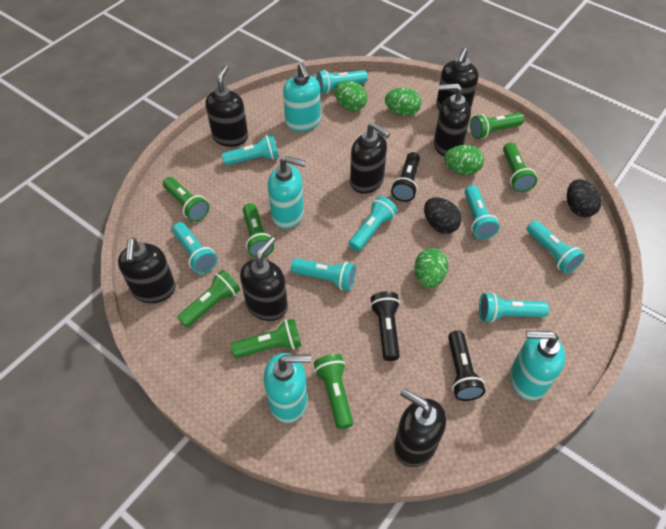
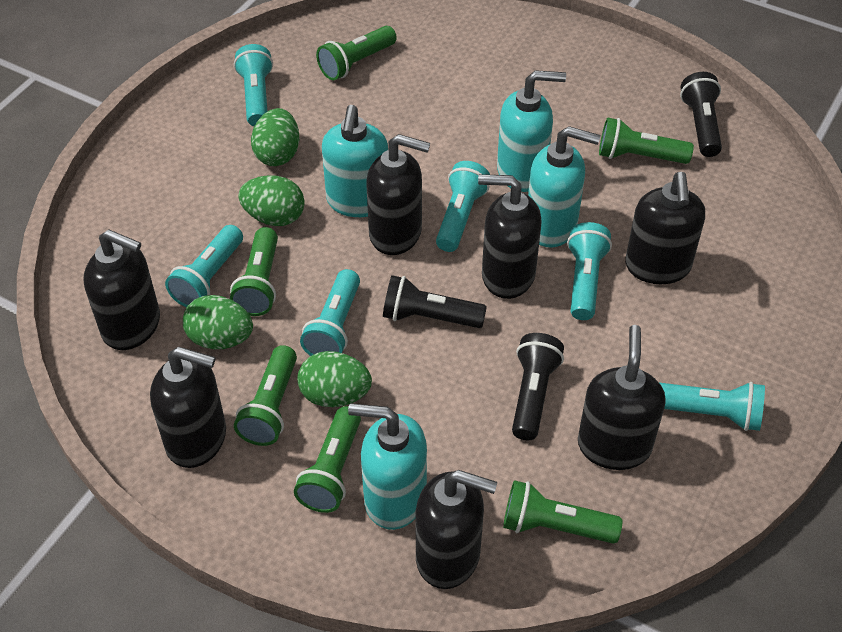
black egg: 2 -> 0
green flashlight: 7 -> 6
turquoise flashlight: 8 -> 6

